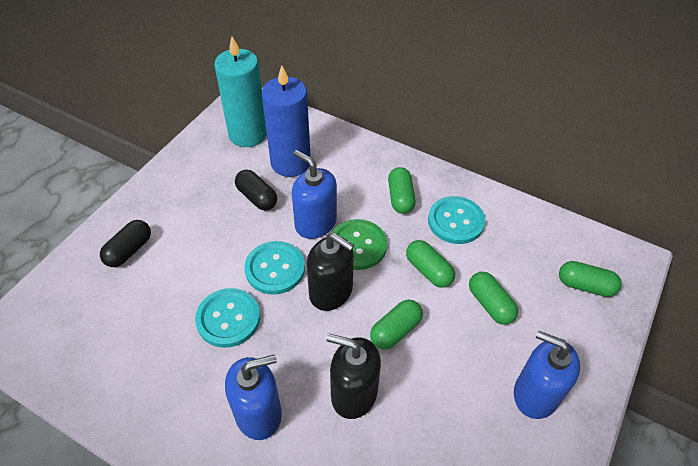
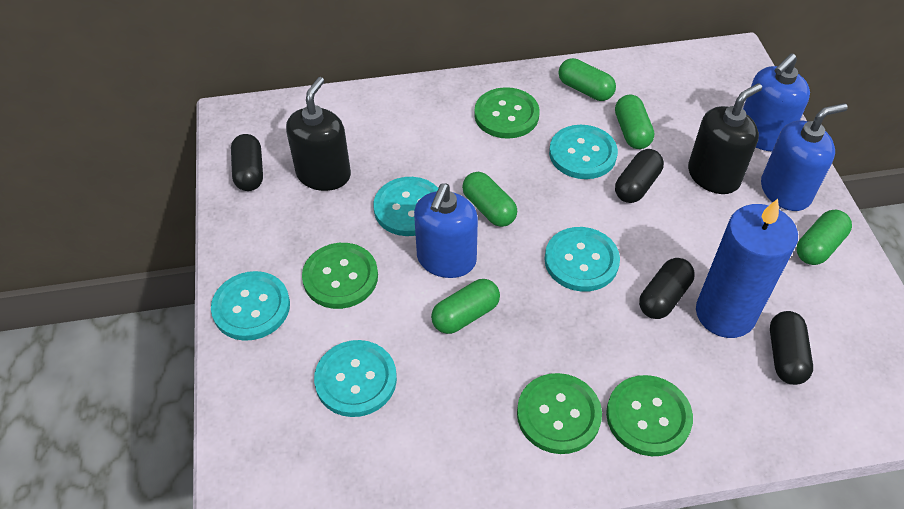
black capsule: 2 -> 4
green button: 1 -> 4
turquoise button: 3 -> 5
turquoise candle: 1 -> 0

